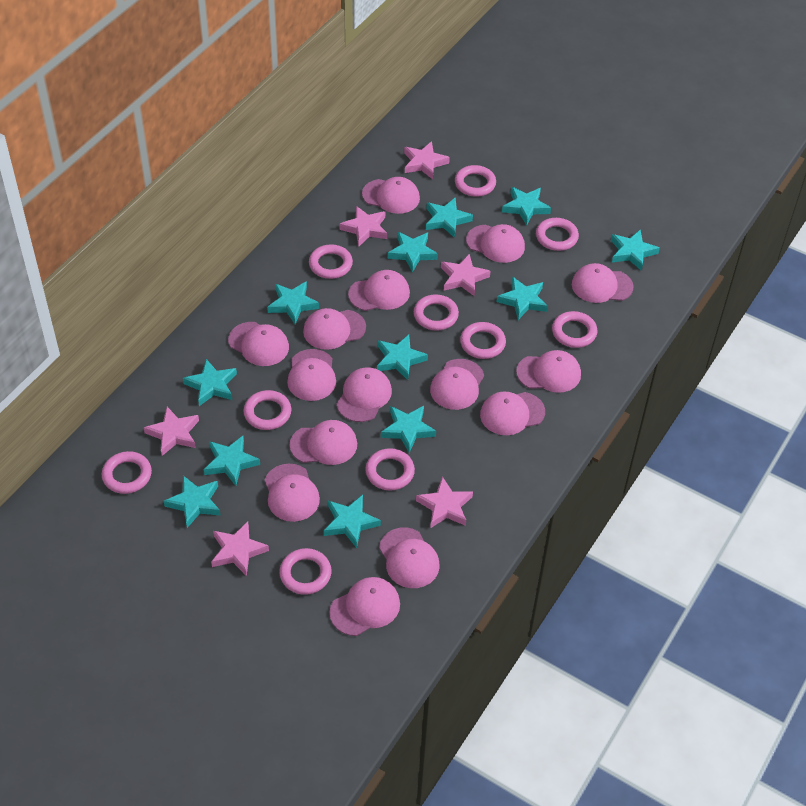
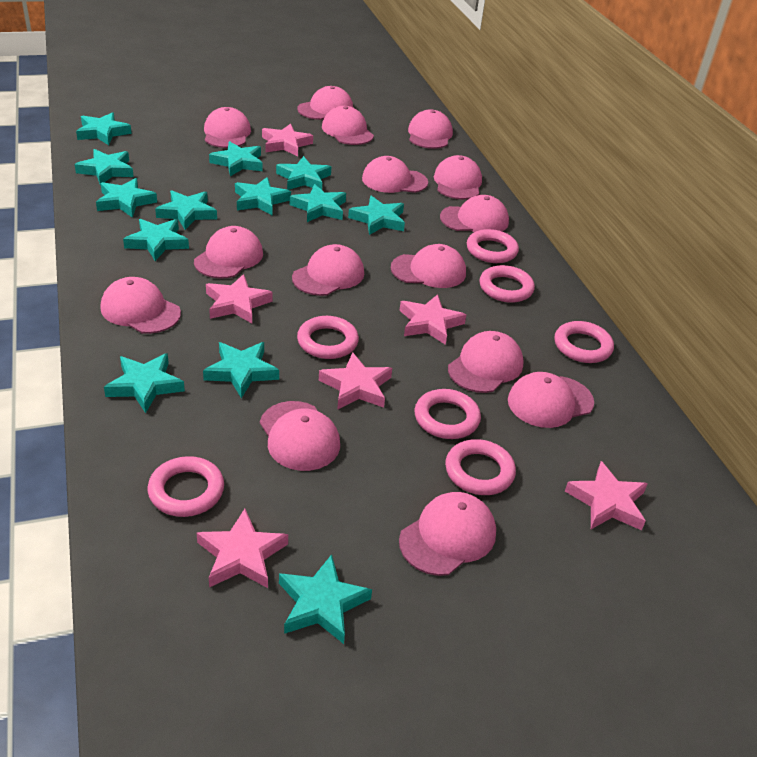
pink ring: 10 -> 7
turquoise star: 12 -> 13

